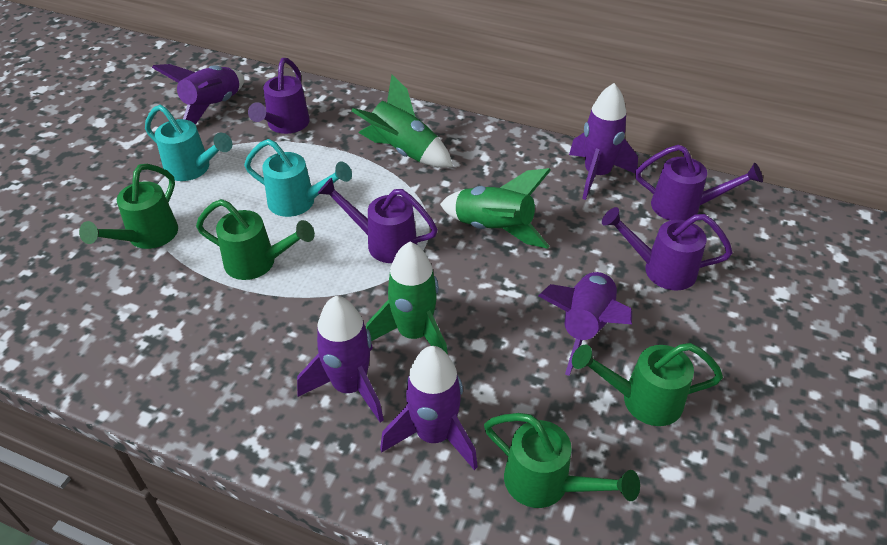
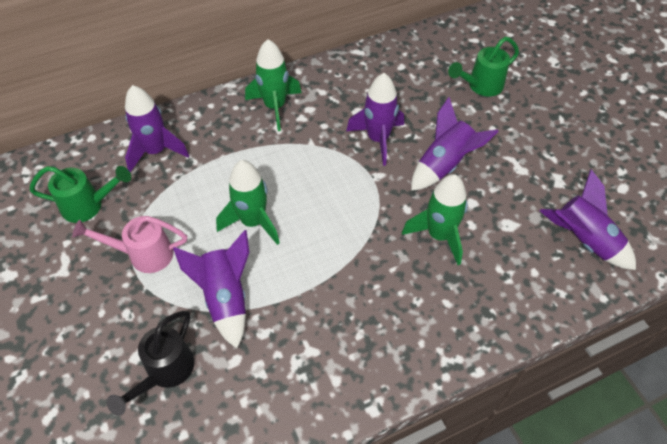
black watering can: 0 -> 1
green watering can: 4 -> 2
pink watering can: 0 -> 1
purple watering can: 4 -> 0
turquoise watering can: 2 -> 0

